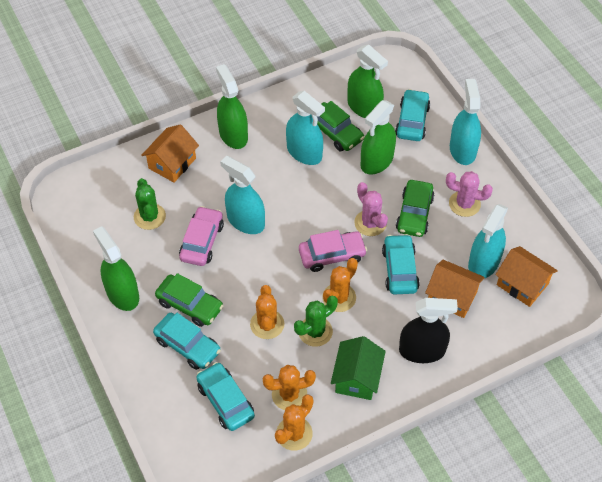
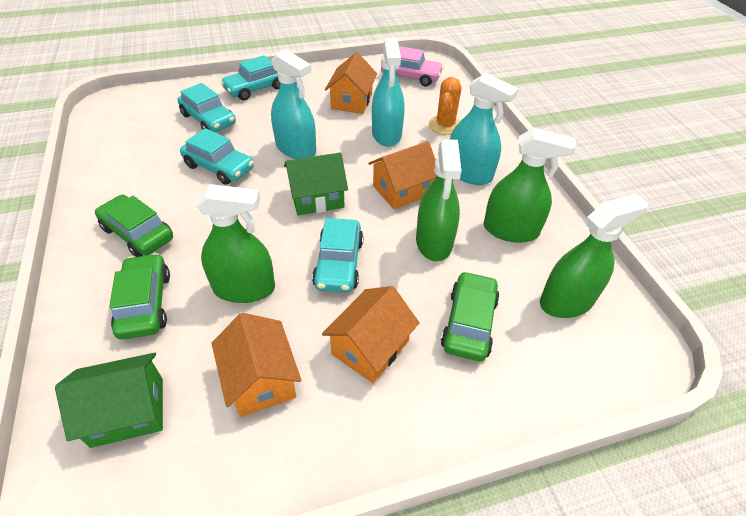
black spray bottle: 1 -> 0
green cactus: 2 -> 0
green house: 1 -> 2
orange cactus: 4 -> 1
orange house: 3 -> 4
pink cactus: 2 -> 0
pink car: 2 -> 1
turquoise spray bottle: 4 -> 3

